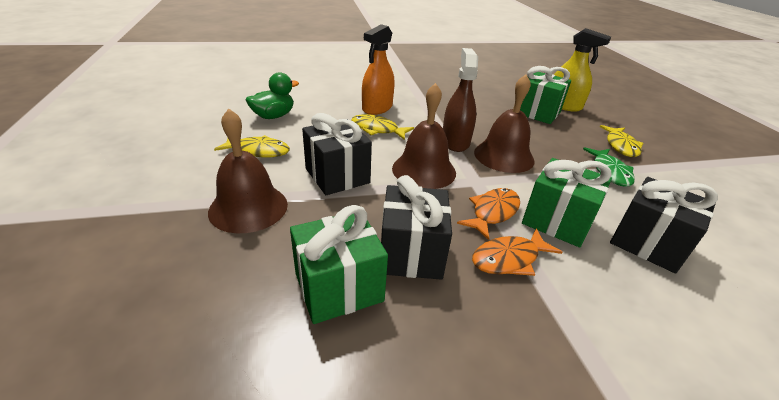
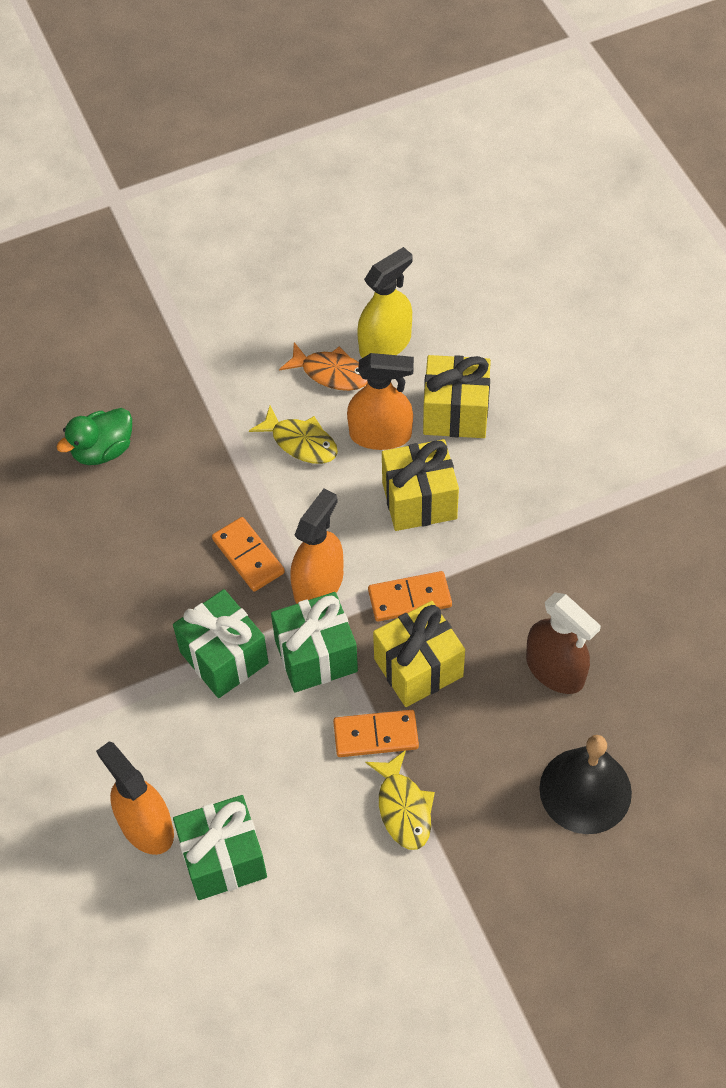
black bell: 0 -> 1
black gift: 3 -> 0
brown bell: 3 -> 0
green fish: 1 -> 0
orange domino: 0 -> 3
orange fish: 2 -> 1
orange spray bottle: 1 -> 3
yellow fish: 3 -> 2
yellow gift: 0 -> 3

